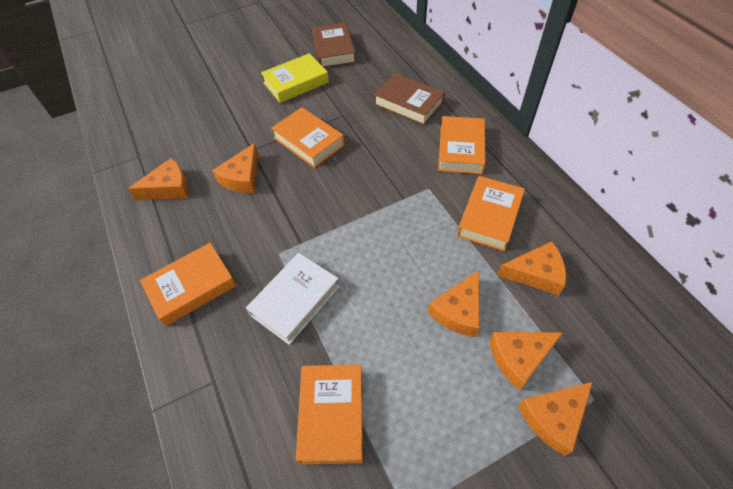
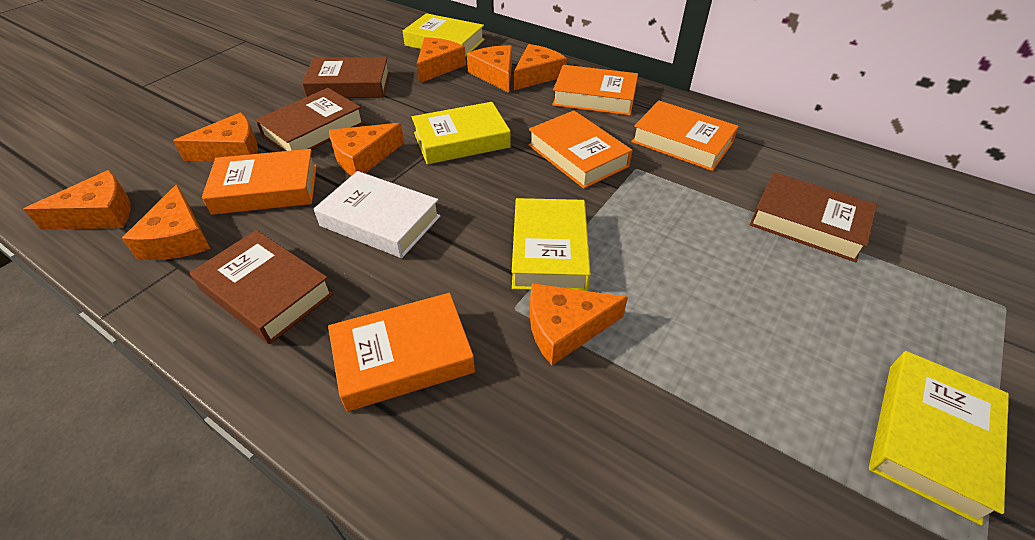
brown book: 2 -> 4
orange cheese: 6 -> 8
yellow book: 1 -> 4

